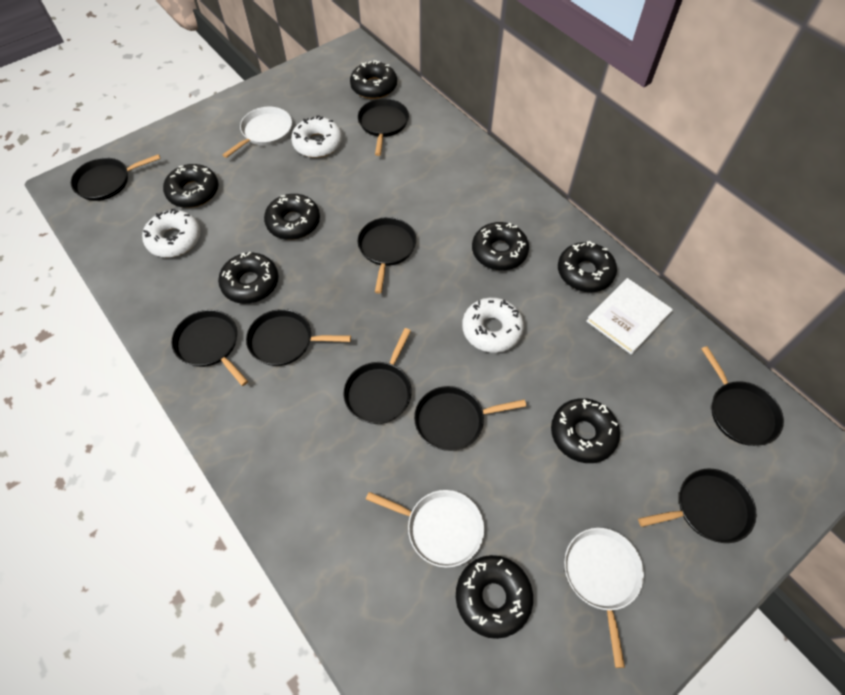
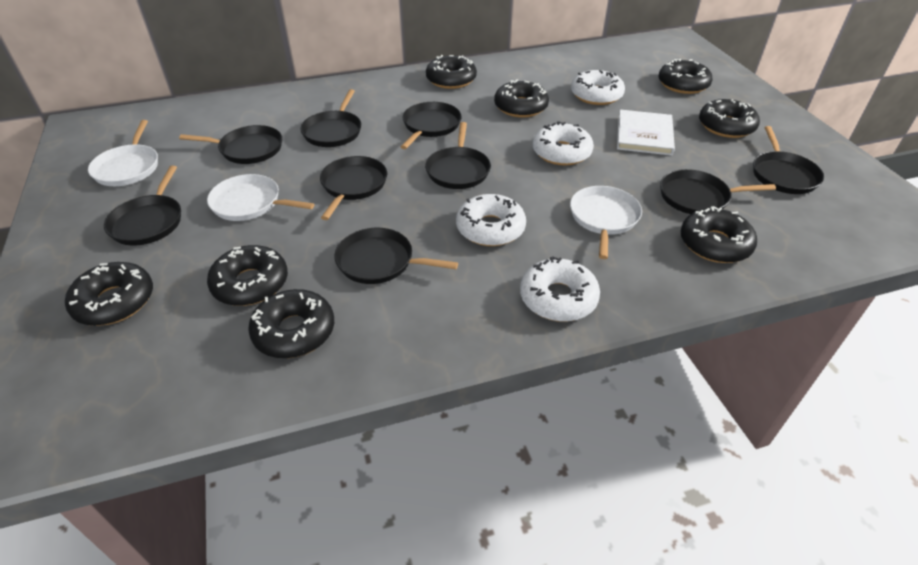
white donut: 3 -> 4

